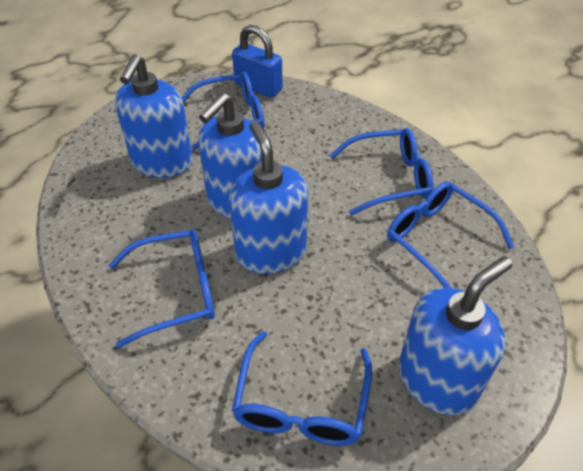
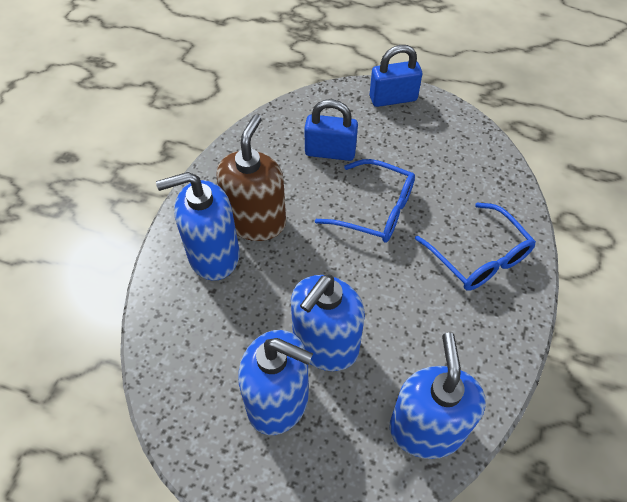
blue glasses: 5 -> 2
blue padlock: 1 -> 2
brown soap dispenser: 0 -> 1

